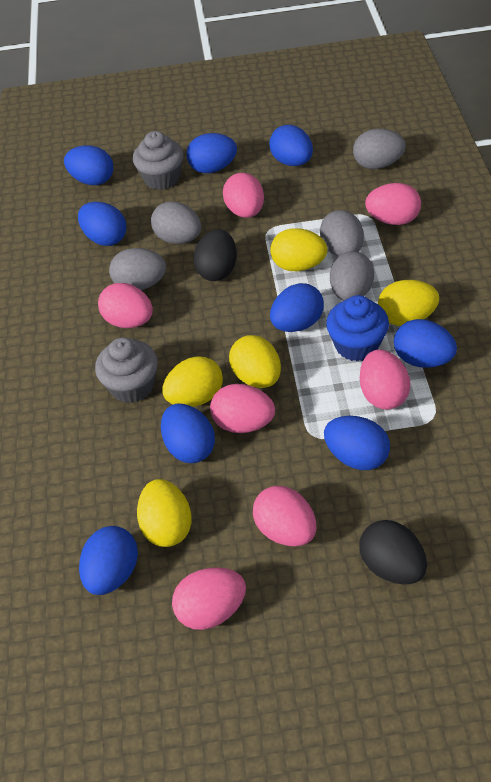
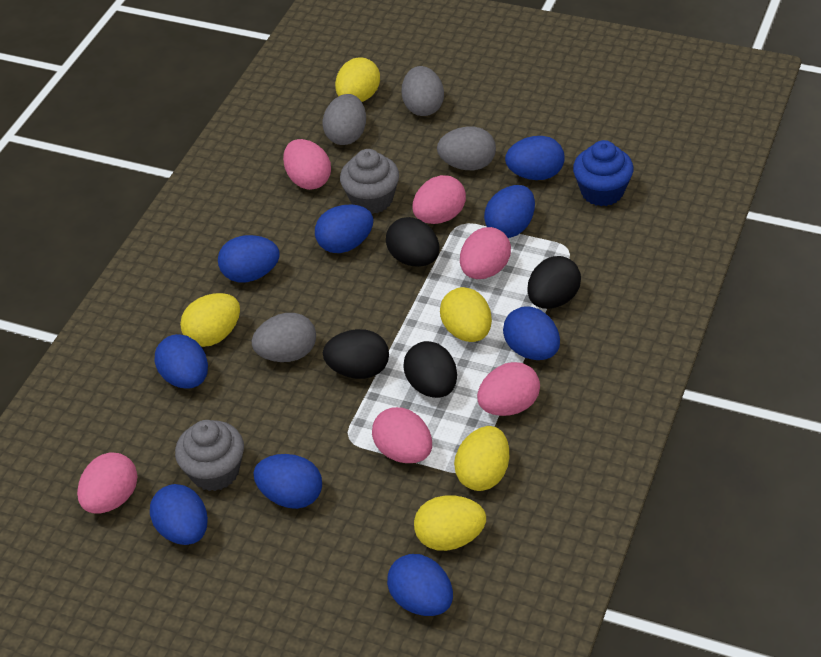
black egg: 2 -> 4
grey egg: 5 -> 4
pink egg: 7 -> 6

